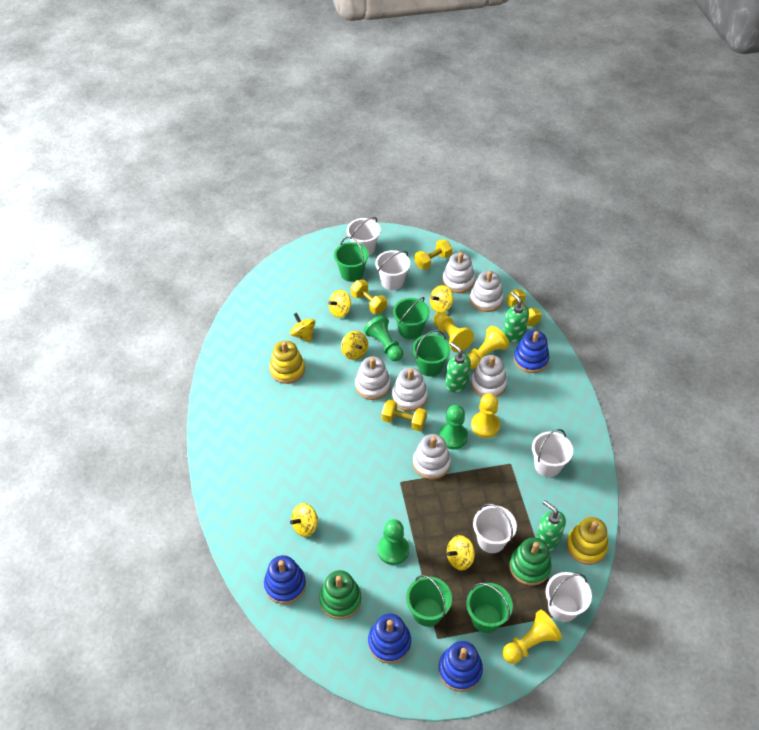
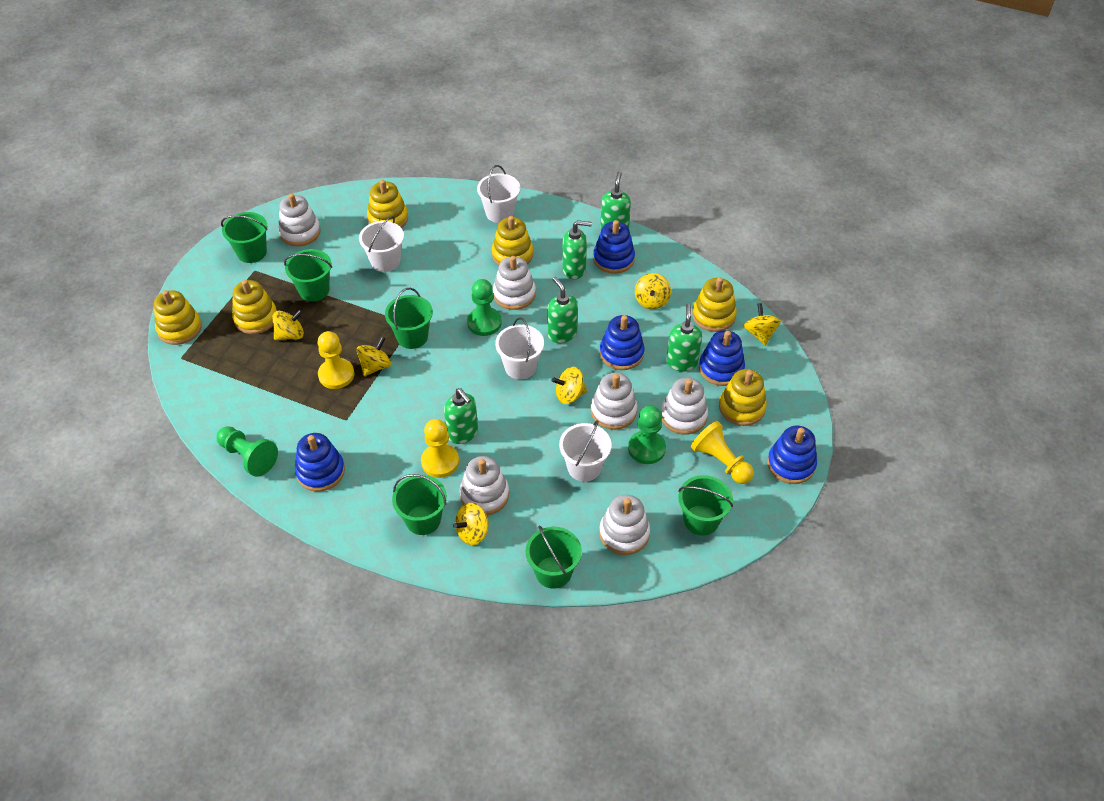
blue stacking toy: 4 -> 5
green bucket: 5 -> 6
green soap dispenser: 3 -> 5
green stacking toy: 2 -> 0
white bucket: 5 -> 4
yellow dumbbell: 4 -> 0
yellow pawn: 4 -> 3
yellow stacking toy: 2 -> 6

